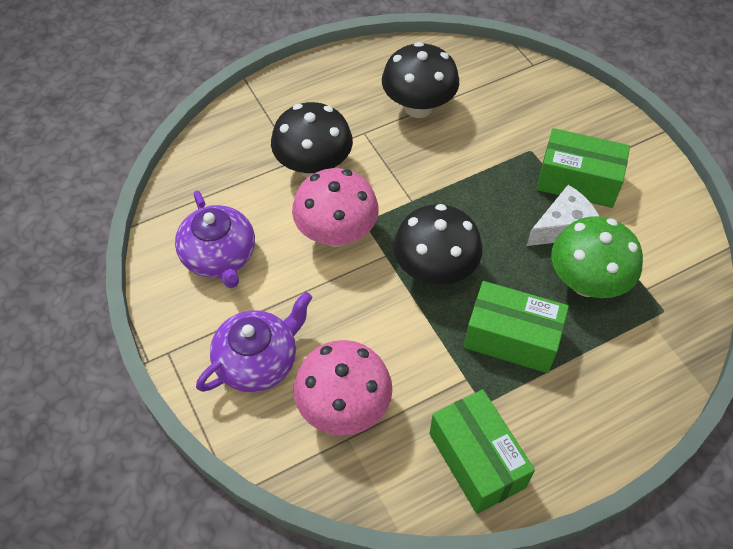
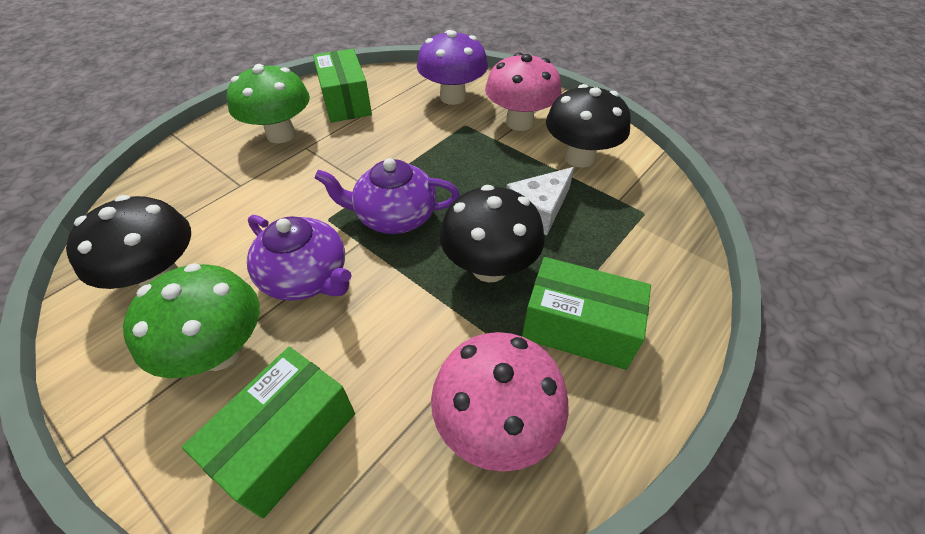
green mushroom: 1 -> 2
purple mushroom: 0 -> 1

